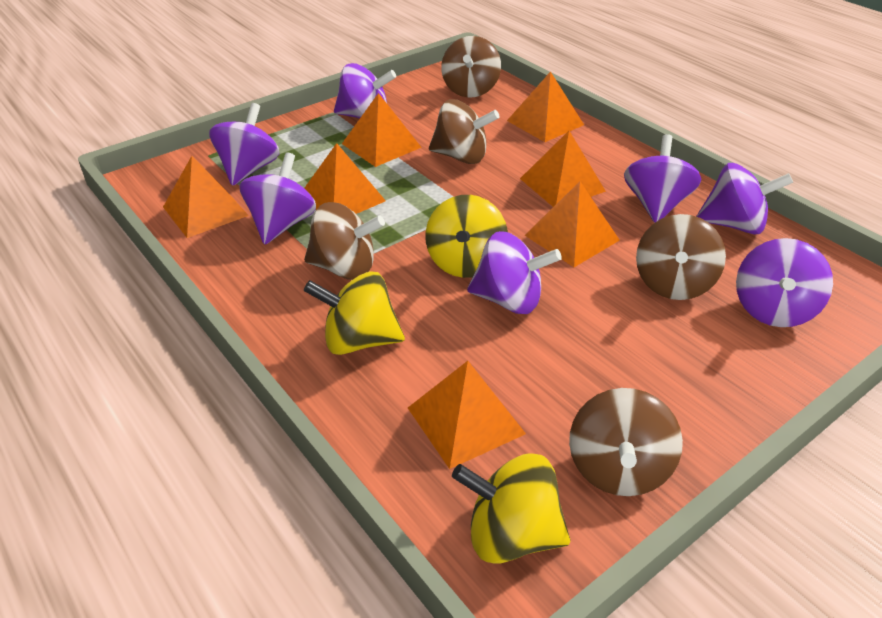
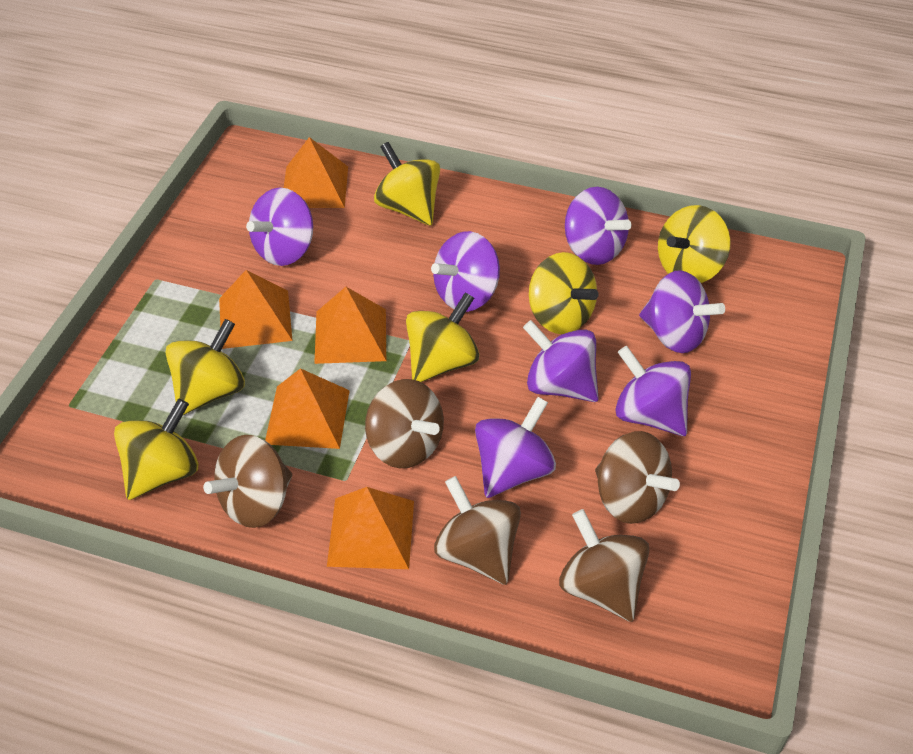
orange pyramid: 7 -> 5
yellow spinning top: 3 -> 6

